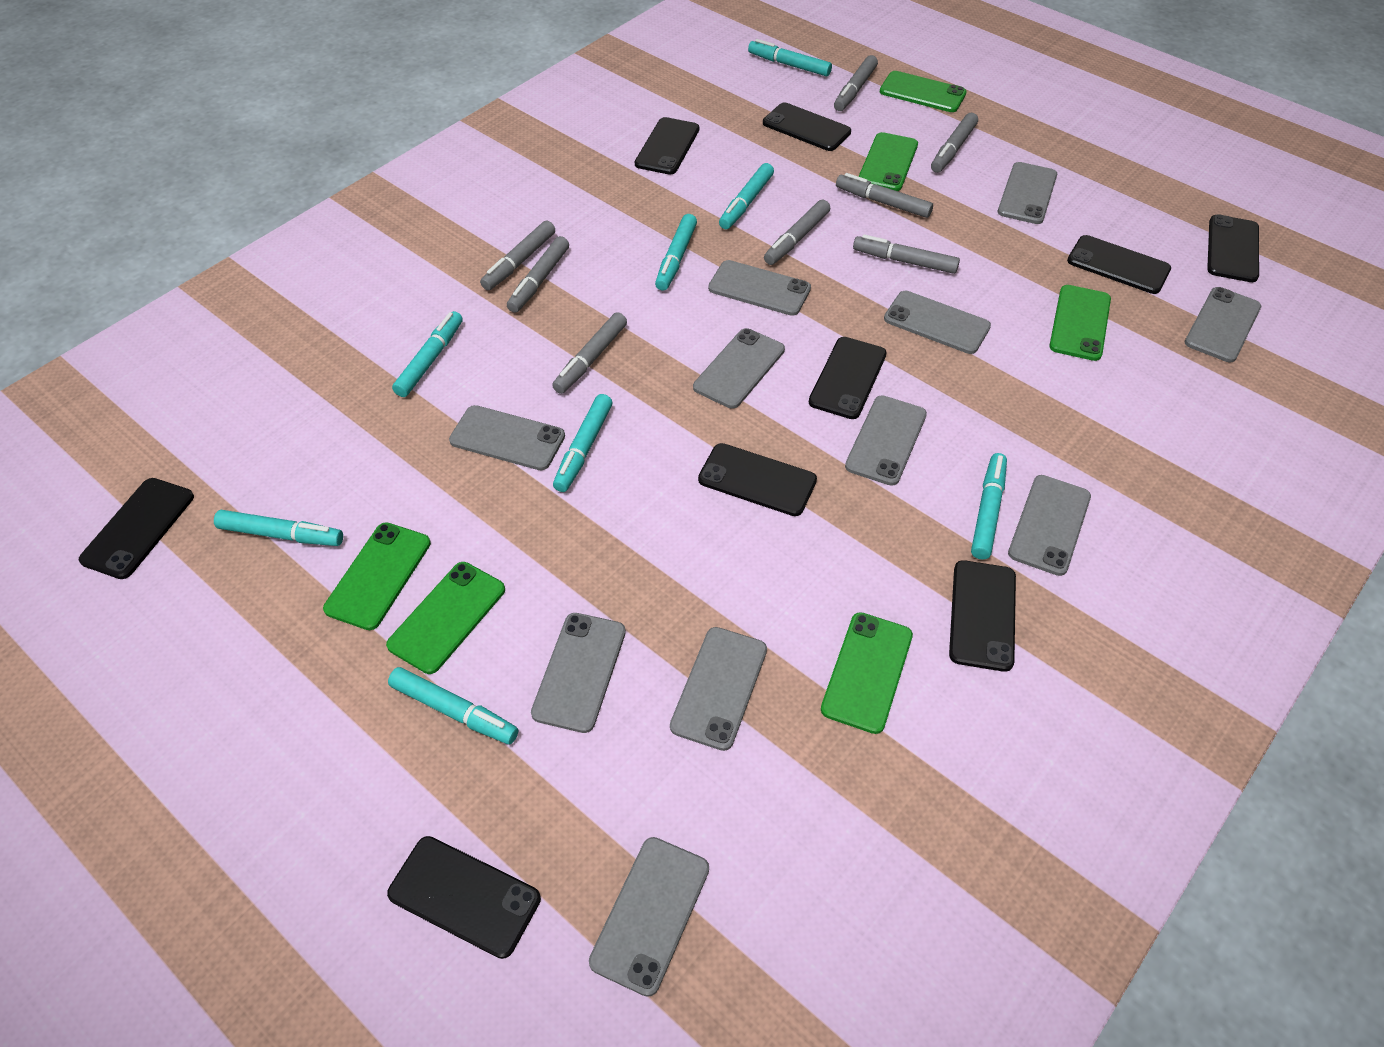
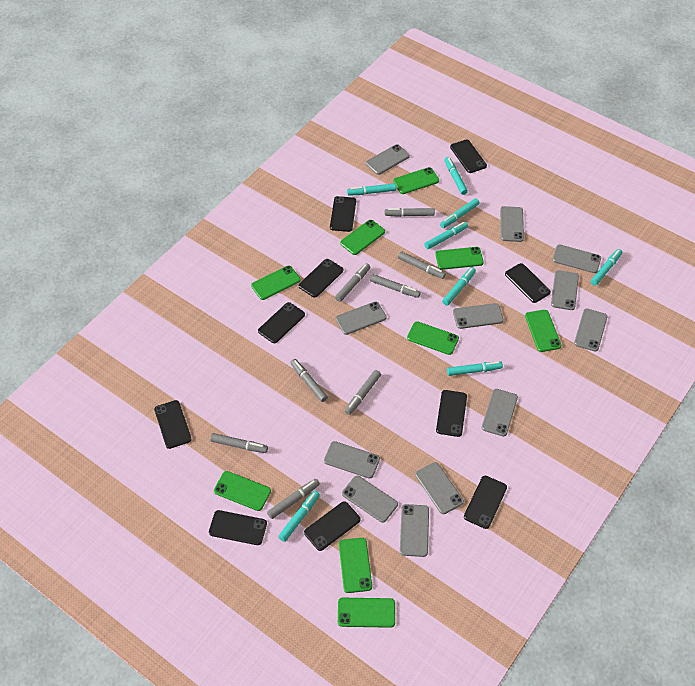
black phone: 9 -> 10
green phone: 6 -> 9
grey phone: 11 -> 12

